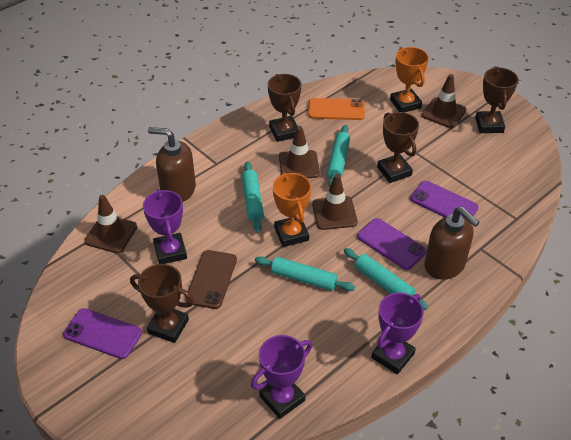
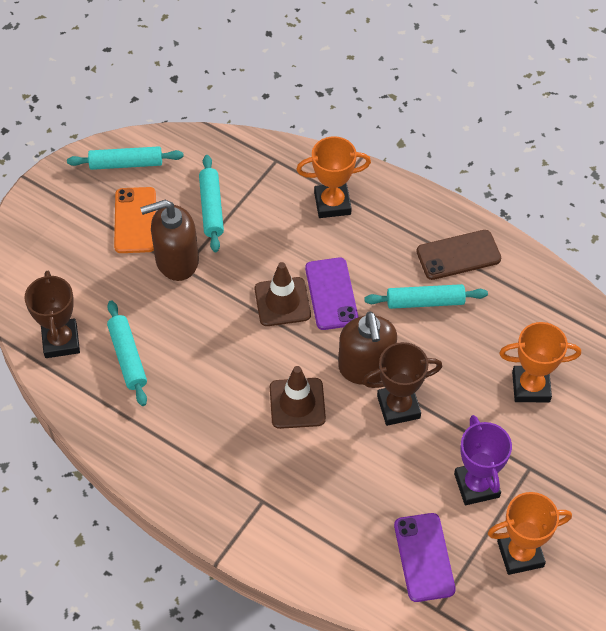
brown traffic cone: 4 -> 2
brown trophy: 4 -> 2
orange trophy: 2 -> 3
purple phone: 3 -> 2
purple trophy: 3 -> 1

